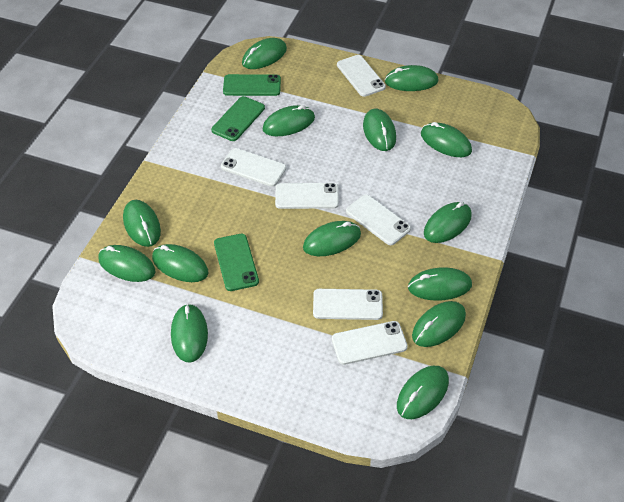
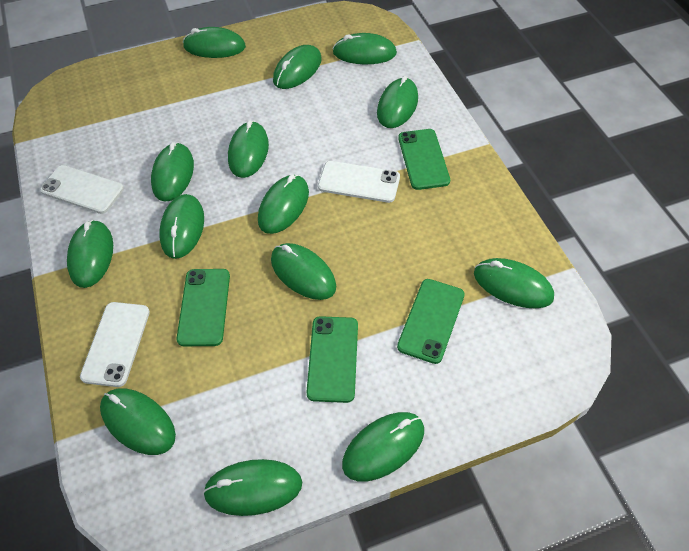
green phone: 3 -> 4
white phone: 6 -> 3

